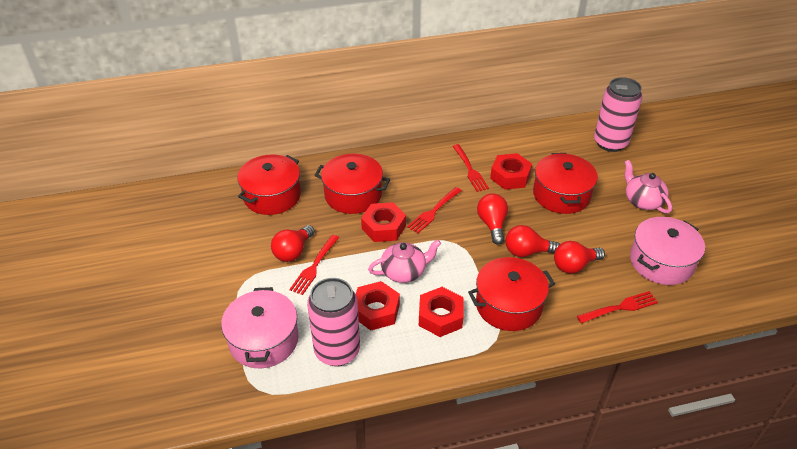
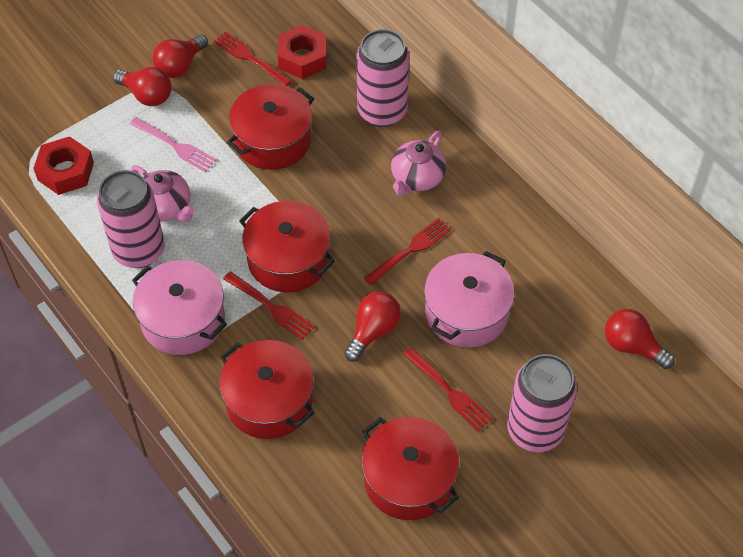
pink can: 2 -> 3
pink fork: 0 -> 1
red nut: 4 -> 2

